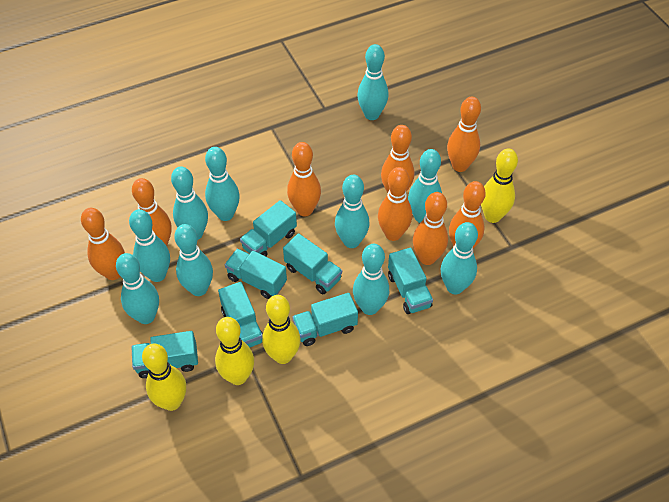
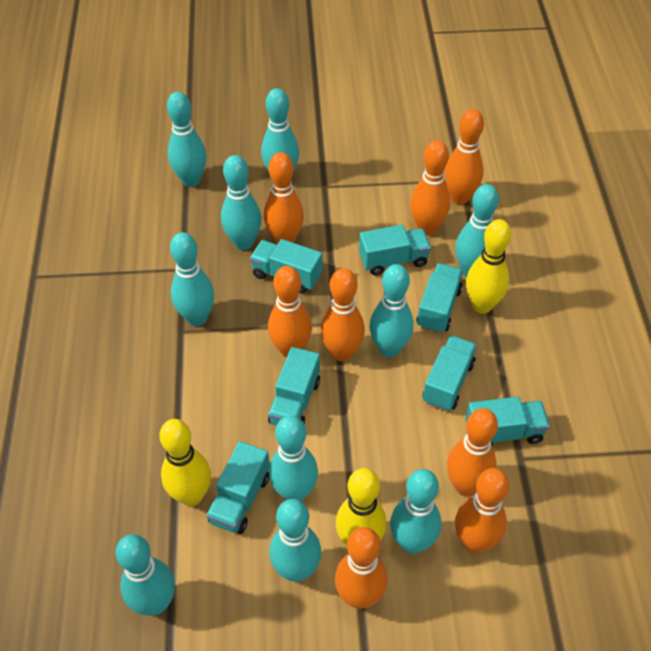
yellow bowling pin: 4 -> 3

